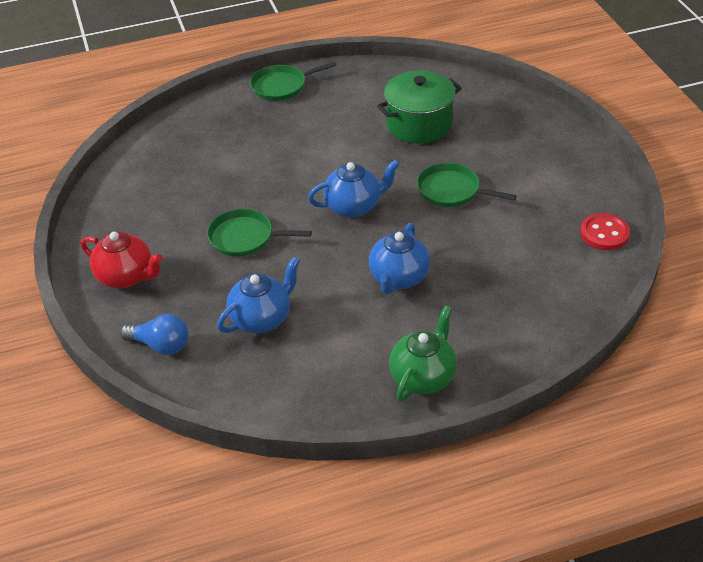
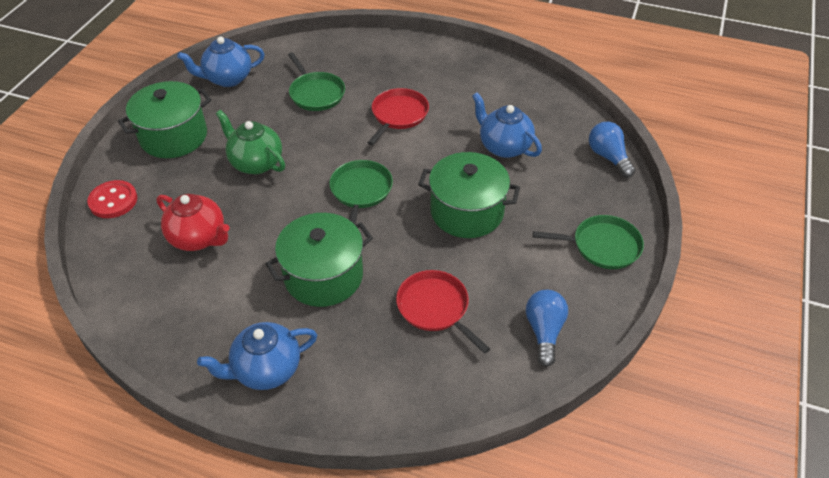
blue light bulb: 1 -> 2
green pot: 1 -> 3
red pan: 0 -> 2

